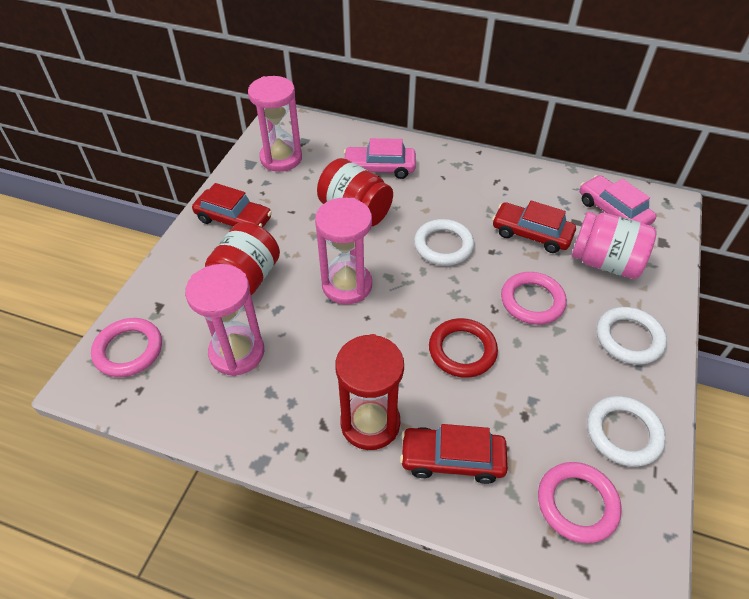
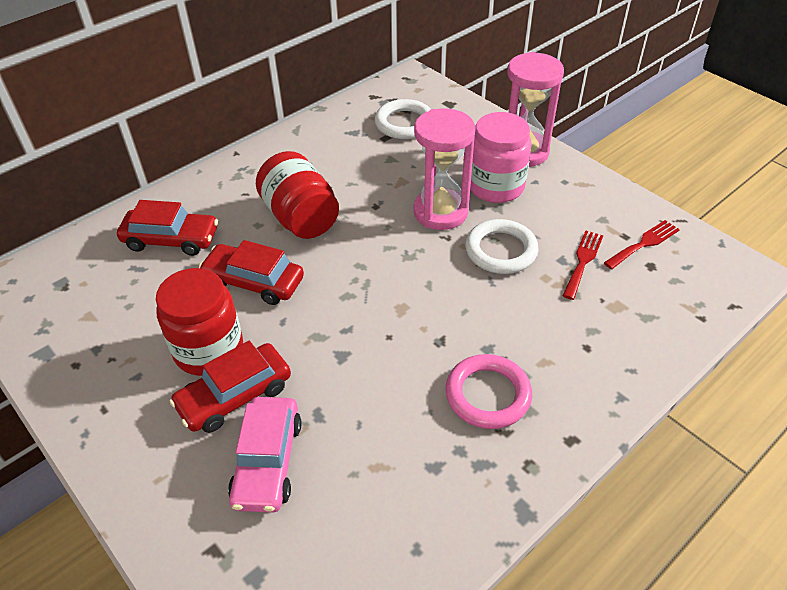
pink car: 2 -> 1
pink hourglass: 3 -> 2
pink ring: 3 -> 1
red fork: 0 -> 2
red hourglass: 1 -> 0
red ring: 1 -> 0
white ring: 3 -> 2

